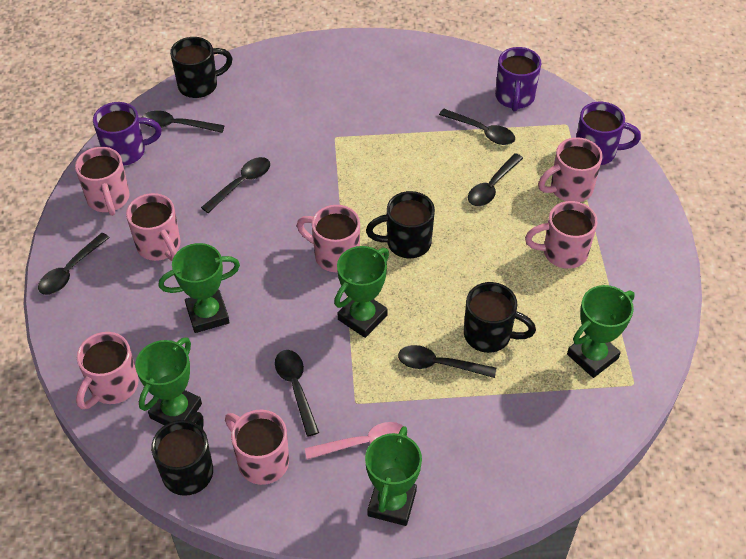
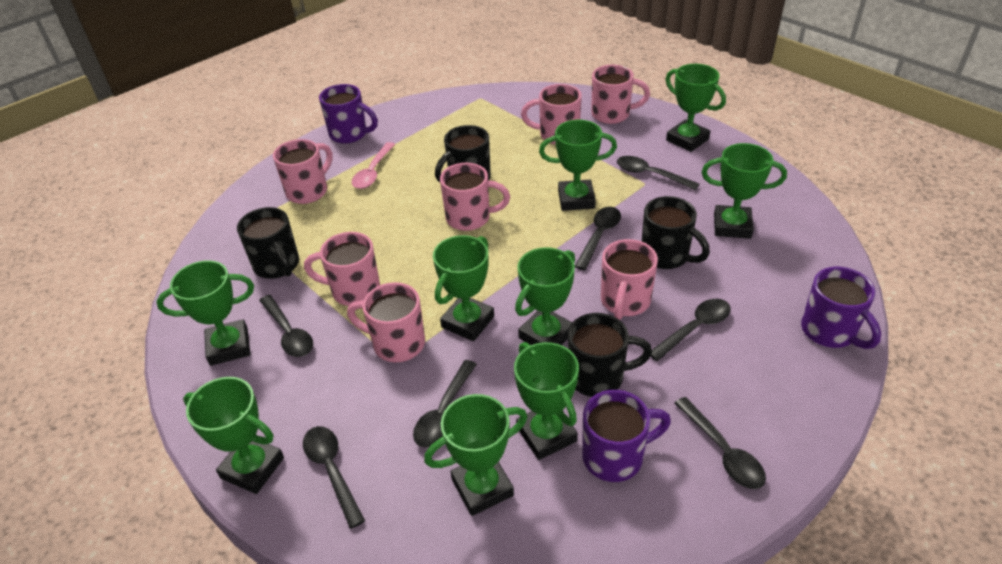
green trophy: 5 -> 9

